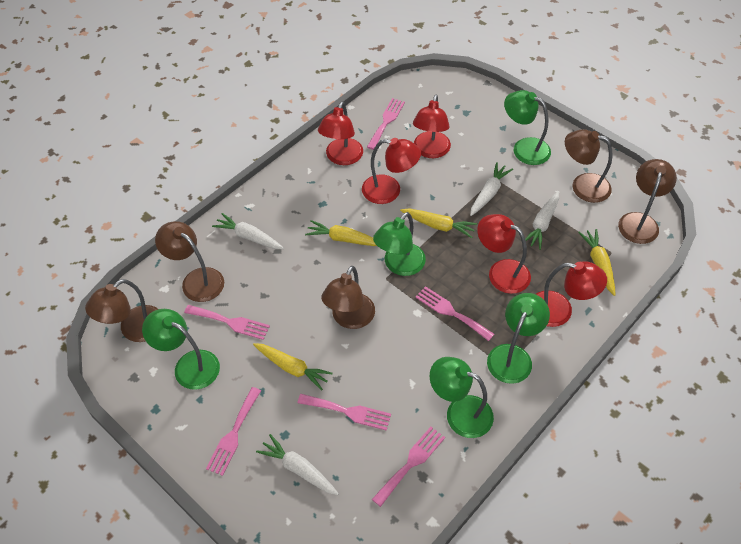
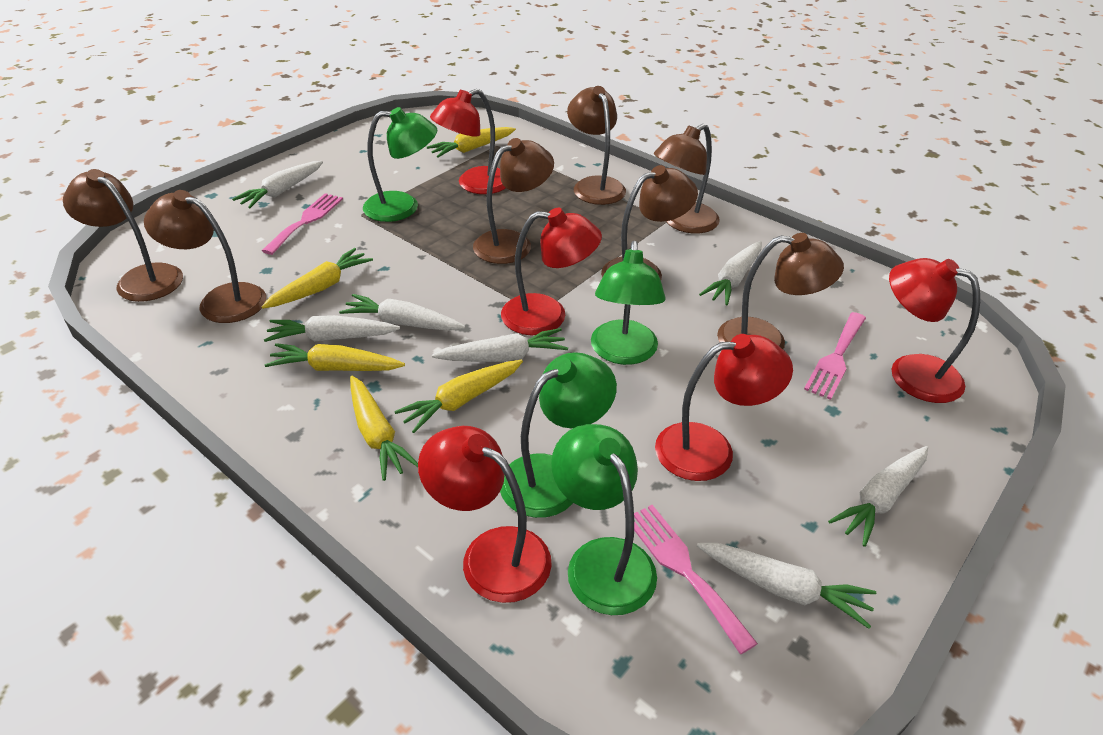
brown lamp: 5 -> 7
green lamp: 5 -> 4
pink fork: 6 -> 3
white carrot: 4 -> 7
yellow carrot: 4 -> 5

